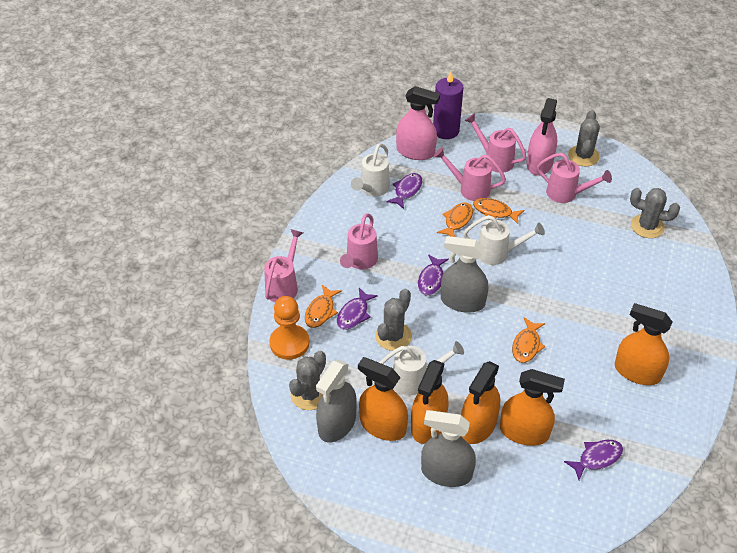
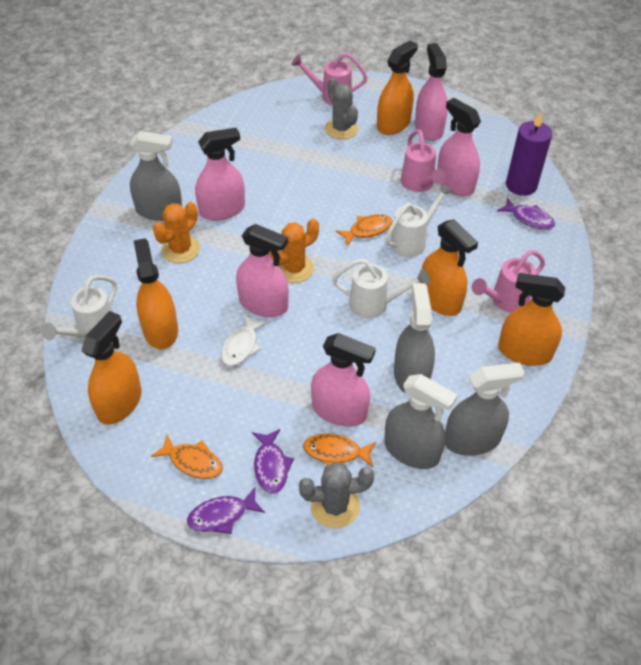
grey cactus: 4 -> 2
grey spray bottle: 3 -> 4
orange cactus: 0 -> 2
orange fish: 4 -> 3
orange pawn: 1 -> 0
pink spray bottle: 2 -> 5
pink watering can: 5 -> 3
purple fish: 4 -> 3
white fish: 0 -> 1

